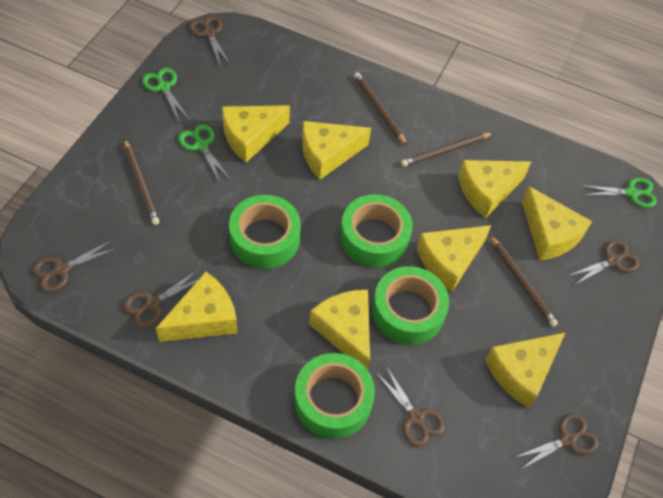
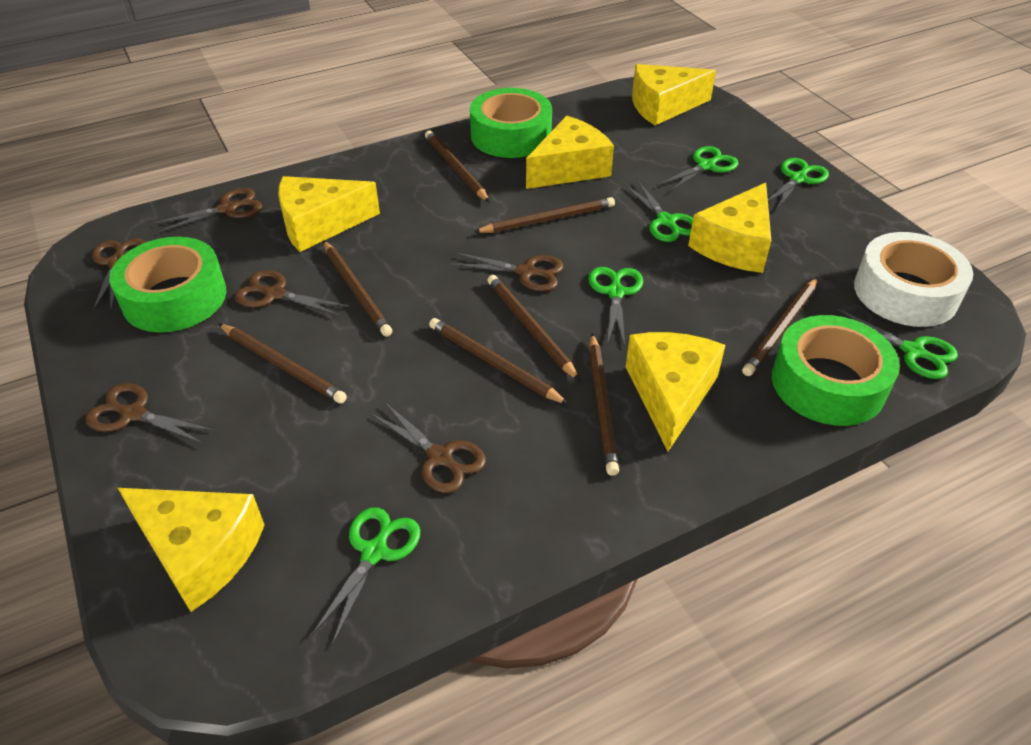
brown pencil: 4 -> 8
green scissors: 3 -> 6
green tape: 4 -> 3
white tape: 0 -> 1
yellow cheese: 8 -> 6

